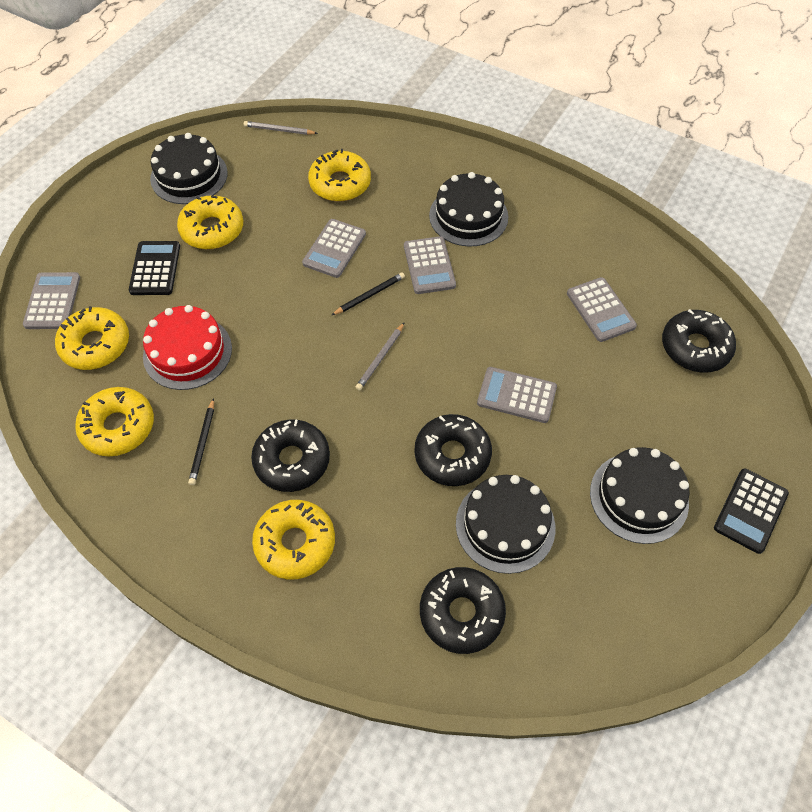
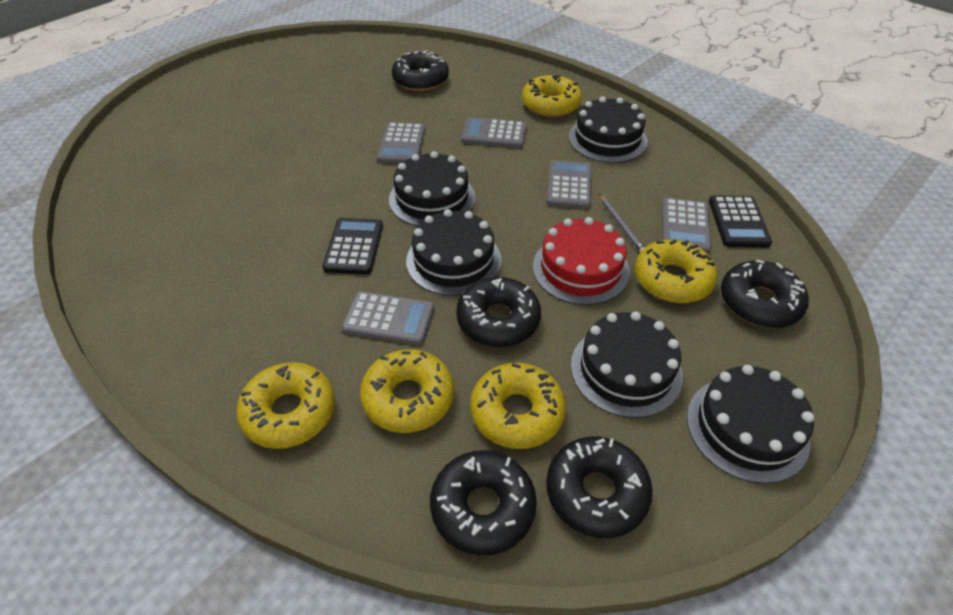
black cake: 4 -> 5
black donut: 4 -> 5
black pencil: 2 -> 0
grey pencil: 2 -> 1

